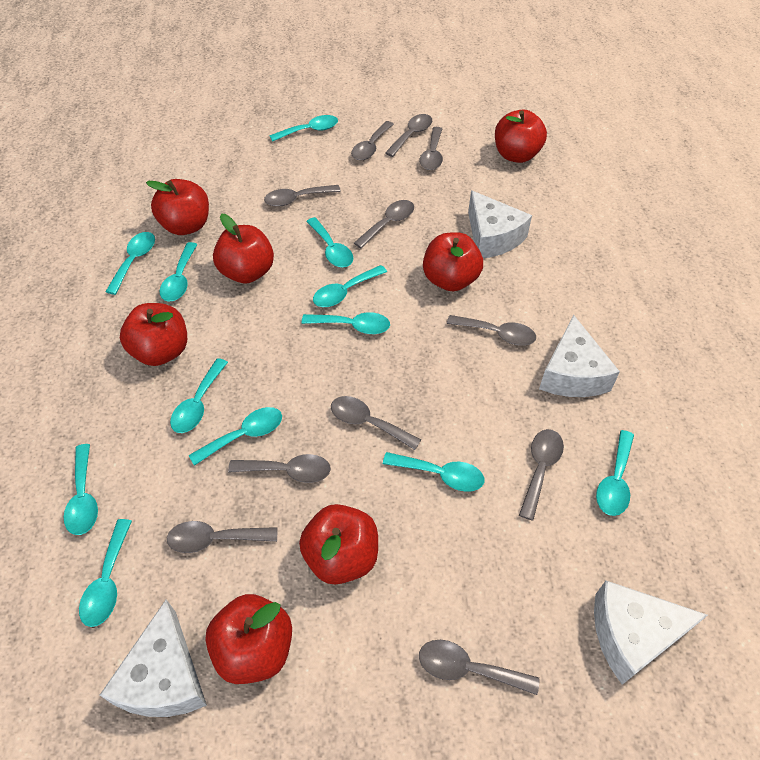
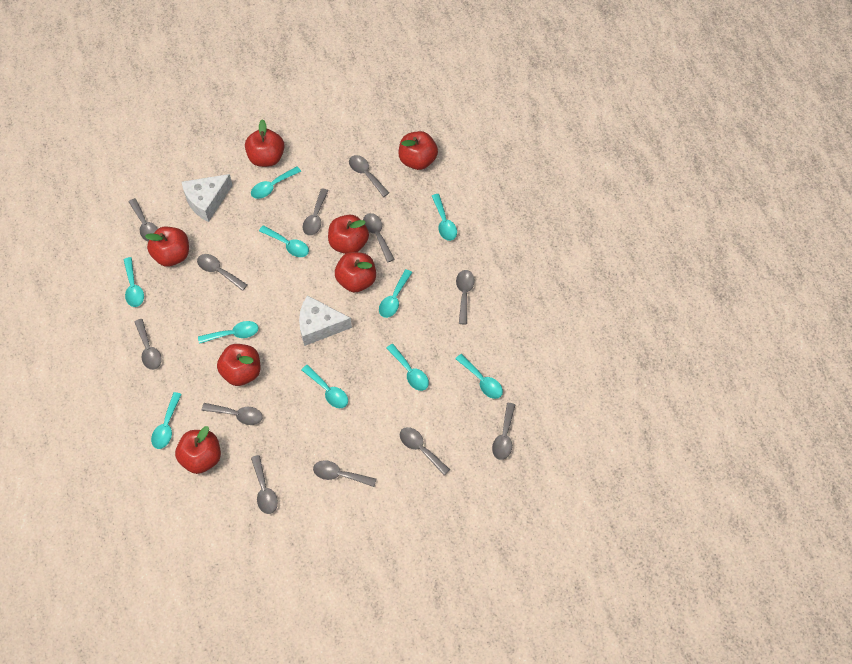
grey spoon: 11 -> 12
turquoise spoon: 12 -> 10
white cheese: 4 -> 2

